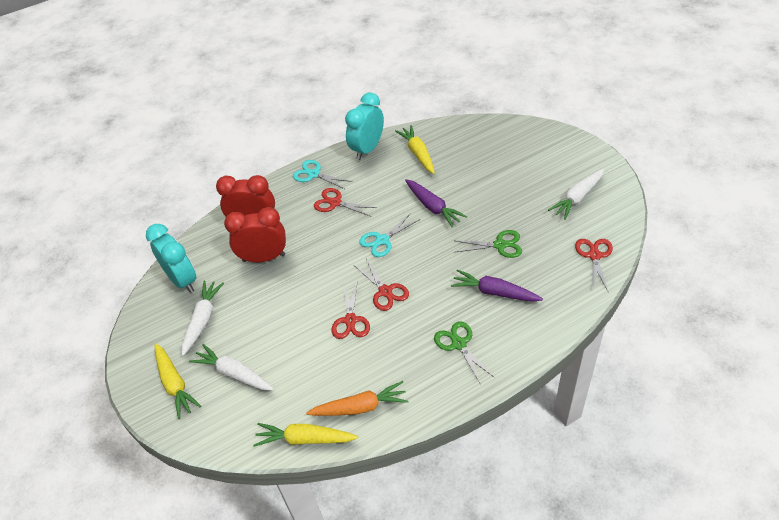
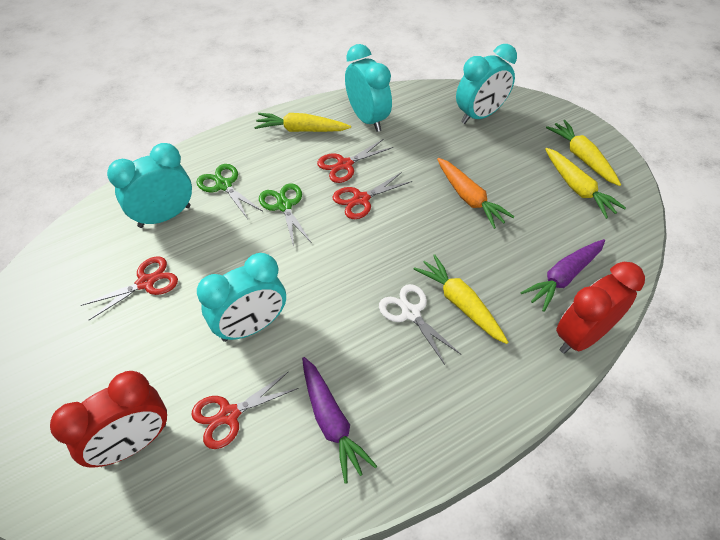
turquoise clock: 2 -> 4
turquoise scissors: 2 -> 0
white carrot: 3 -> 0
white scissors: 0 -> 1
yellow carrot: 3 -> 4

